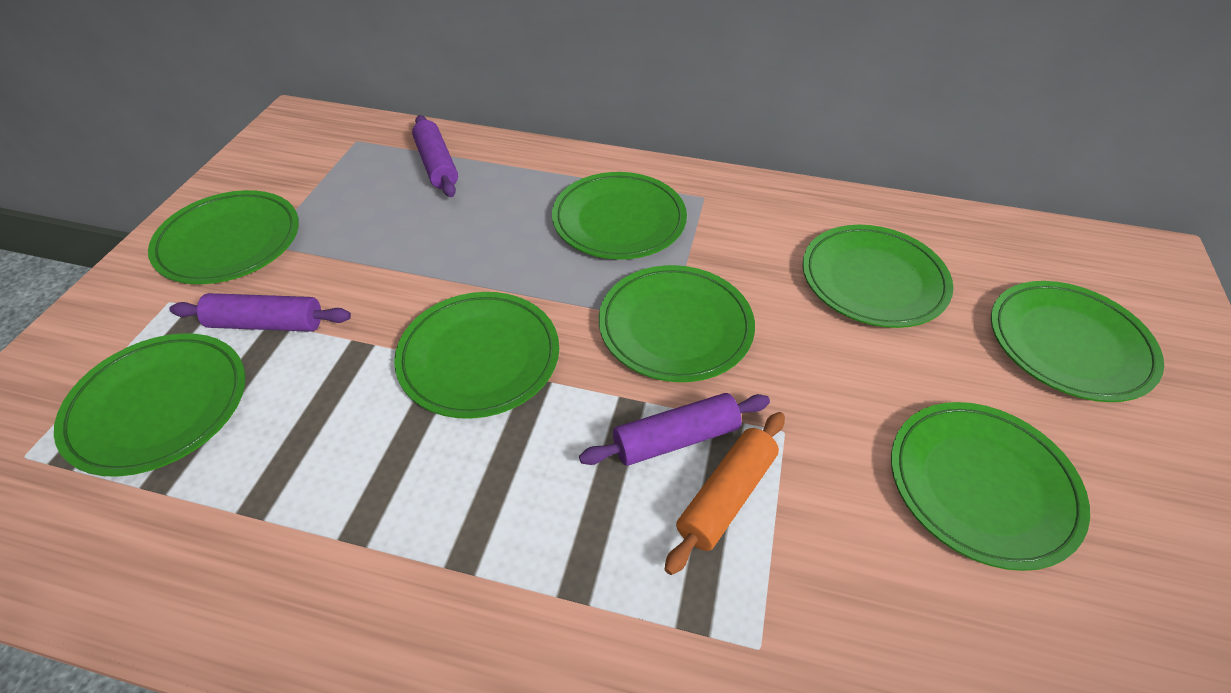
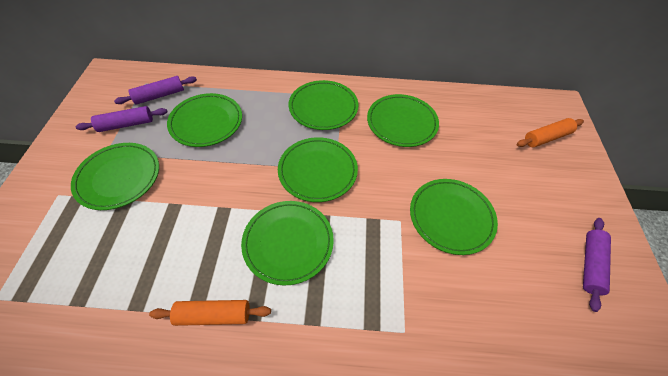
green plate: 8 -> 7
orange rolling pin: 1 -> 2

